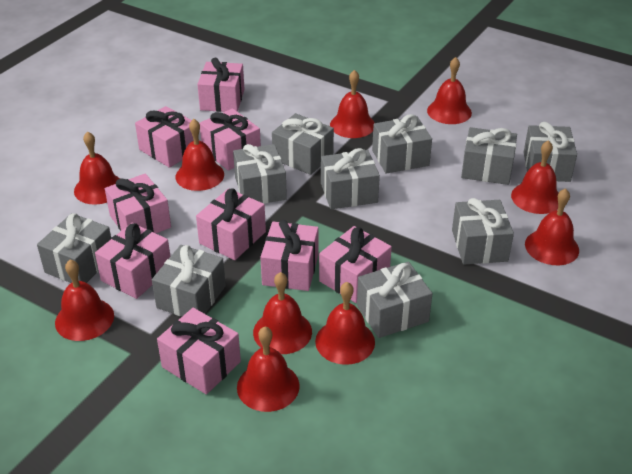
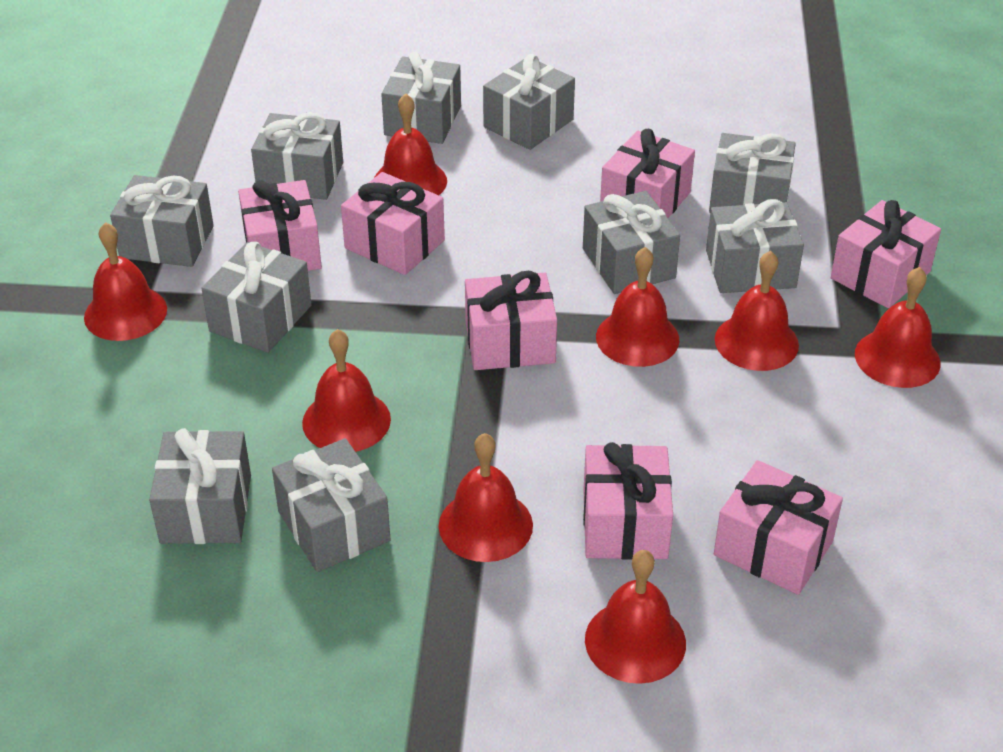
pink gift: 9 -> 7
red bell: 10 -> 8

